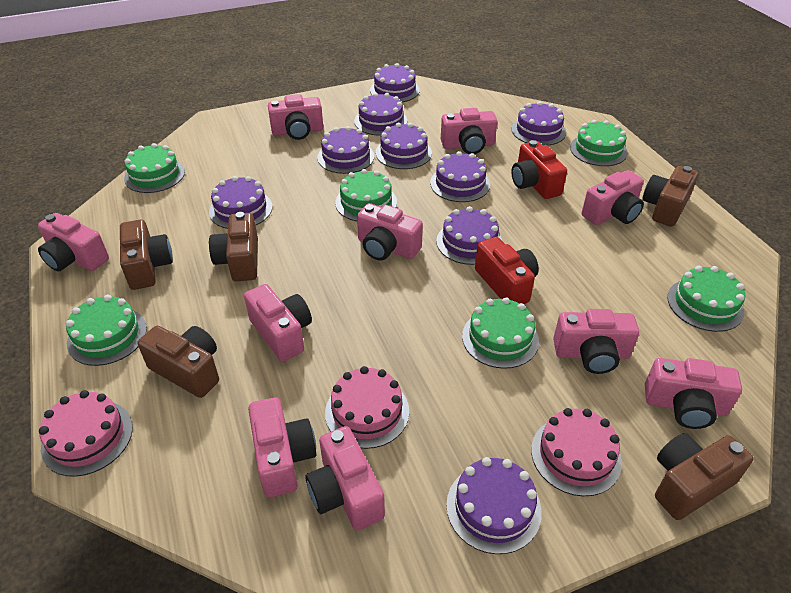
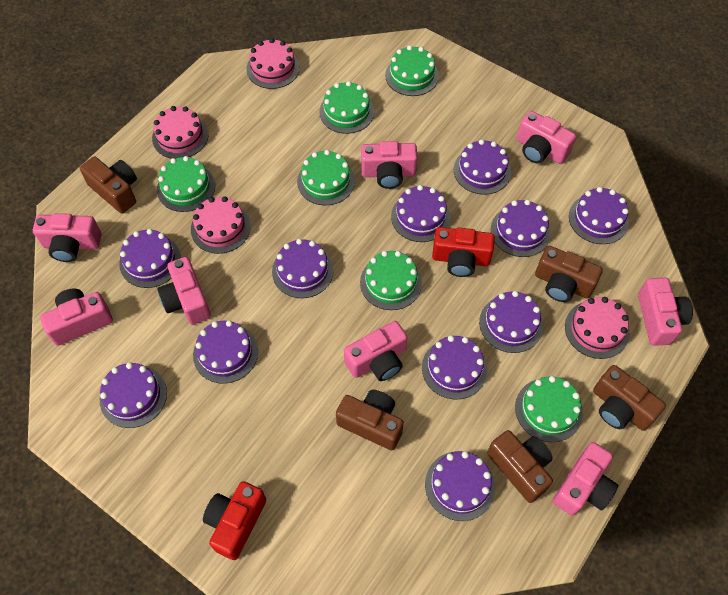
pink cake: 3 -> 4
pink camera: 10 -> 8
purple cake: 9 -> 11

